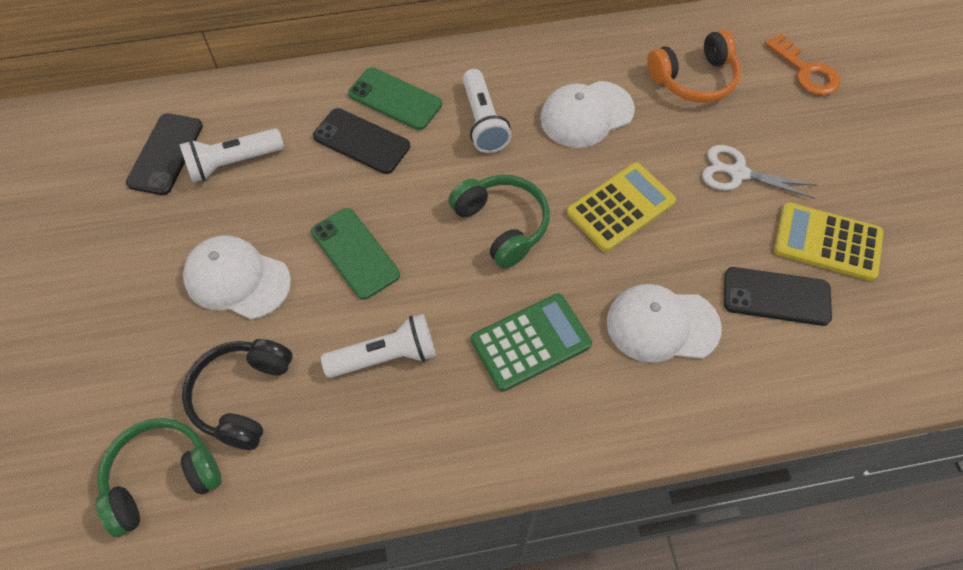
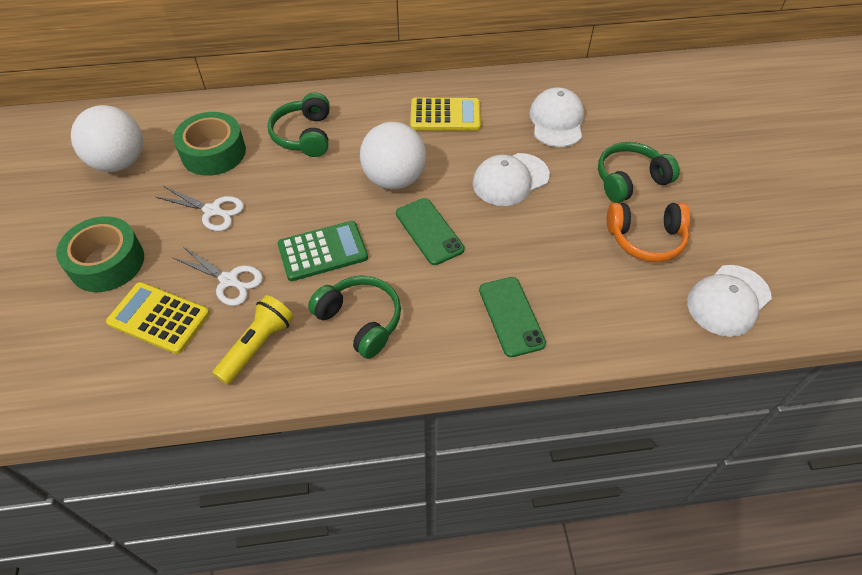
black headphones: 1 -> 0
black phone: 3 -> 0
green headphones: 2 -> 3
green tape: 0 -> 2
orange key: 1 -> 0
white ball: 0 -> 2
white flashlight: 3 -> 0
white scissors: 1 -> 2
yellow flashlight: 0 -> 1

